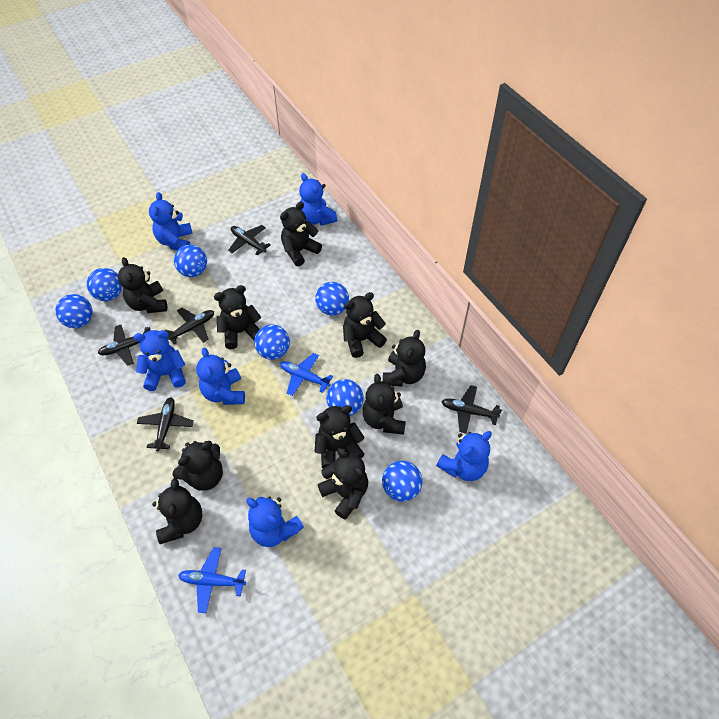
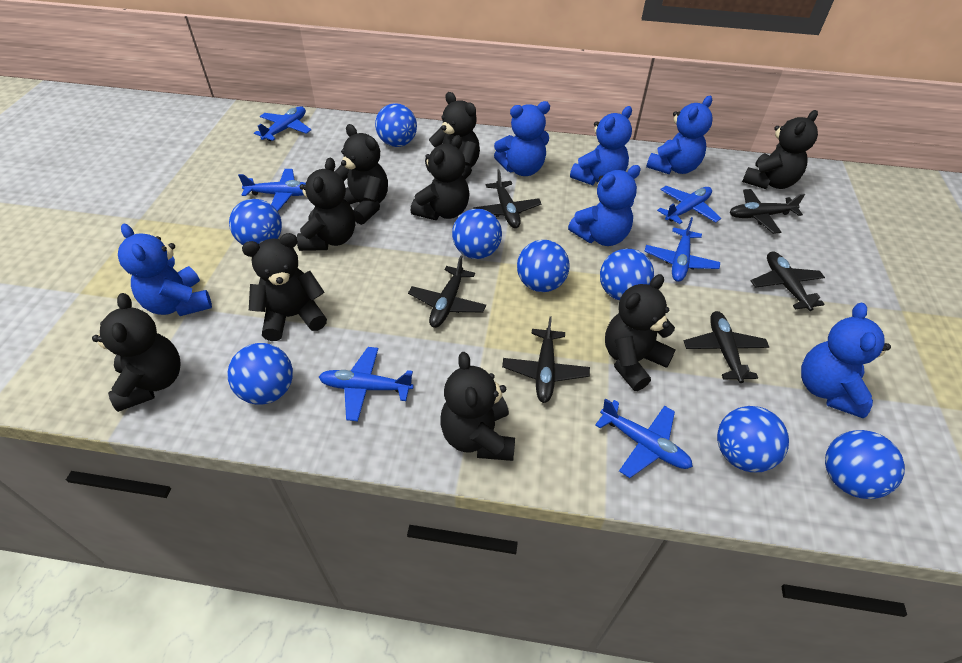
black plane: 5 -> 6
black teddy bear: 10 -> 9
blue ball: 7 -> 8
blue plane: 2 -> 6

